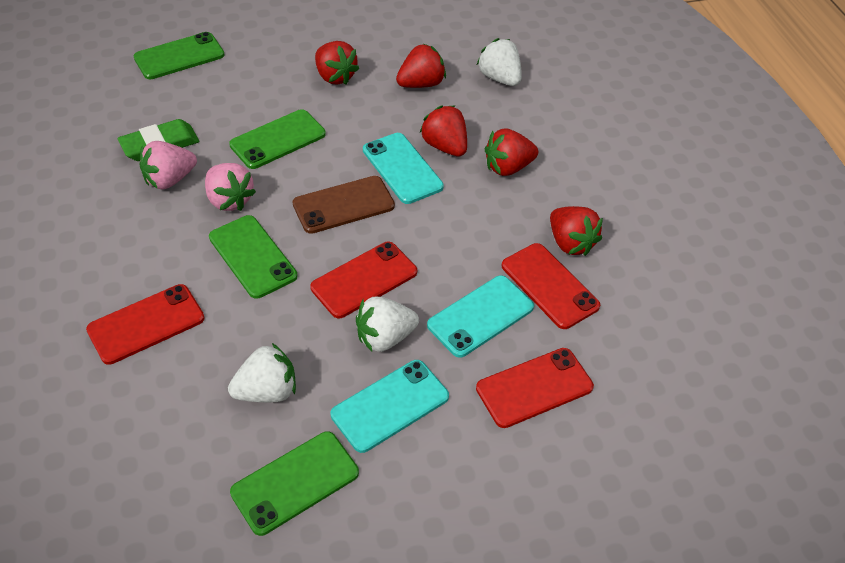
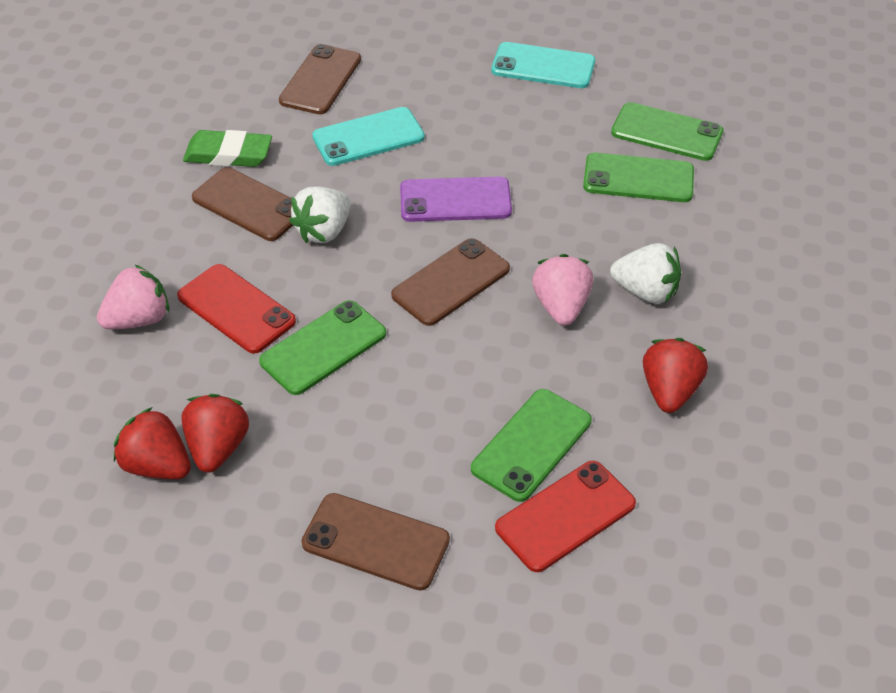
brown phone: 1 -> 4
purple phone: 0 -> 1
red phone: 4 -> 2
red strawberry: 5 -> 3
turquoise phone: 3 -> 2
white strawberry: 3 -> 2

